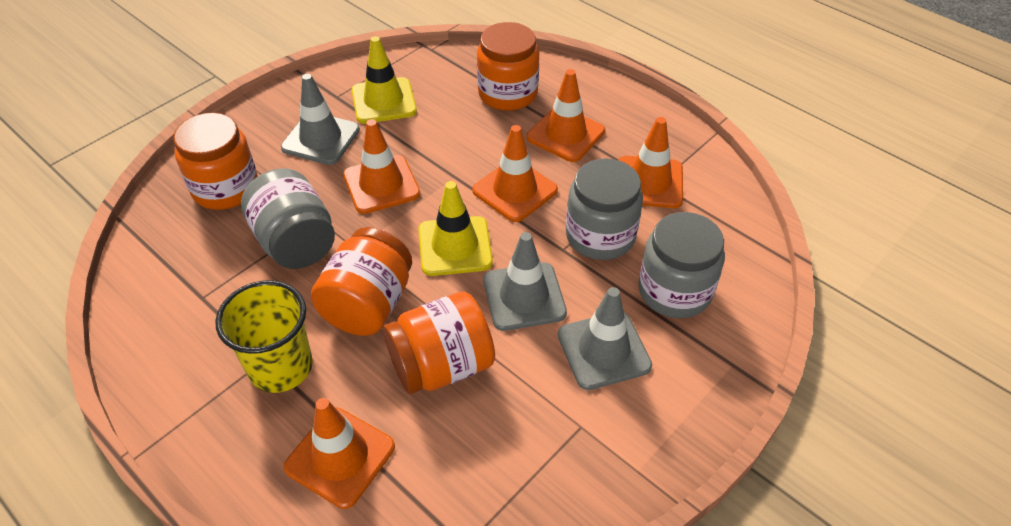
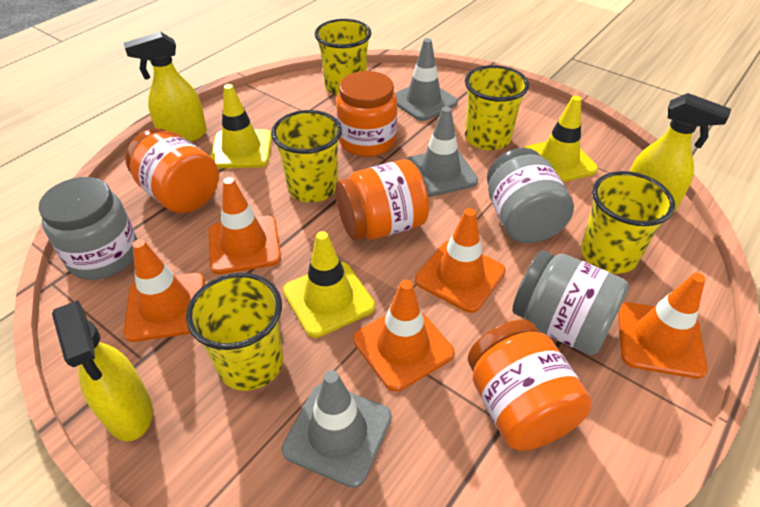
yellow cup: 1 -> 5
yellow spray bottle: 0 -> 3
yellow traffic cone: 2 -> 3

